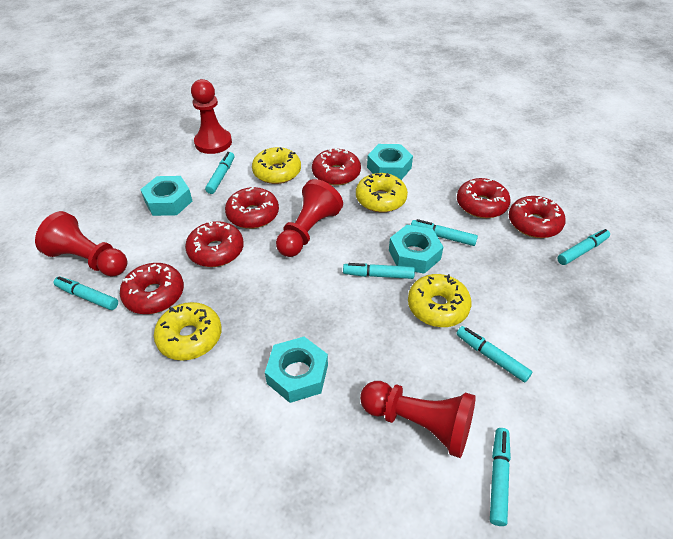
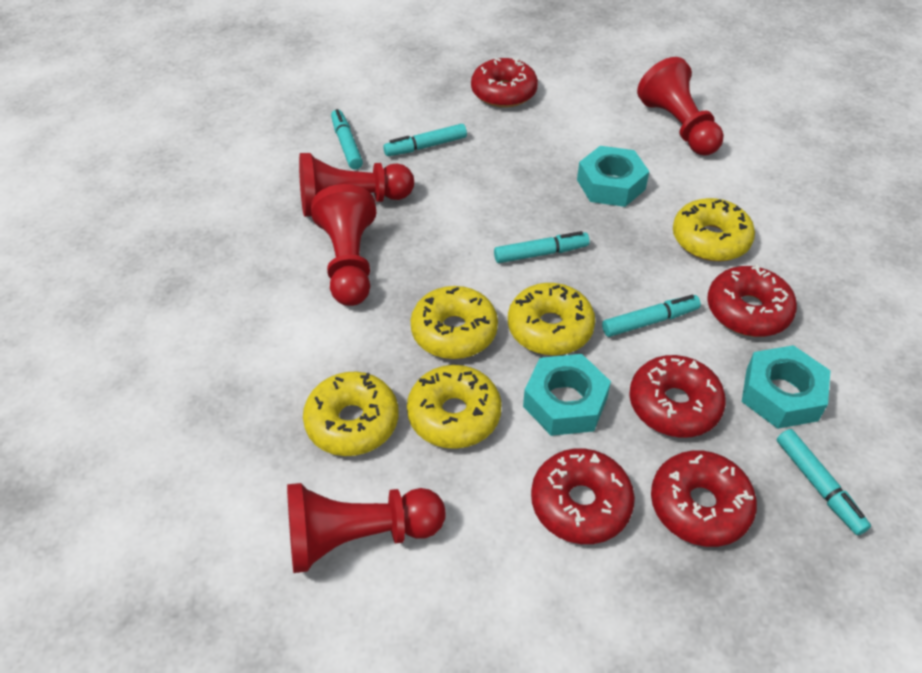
red donut: 6 -> 5
turquoise marker: 7 -> 5
turquoise nut: 4 -> 3
yellow donut: 4 -> 5

